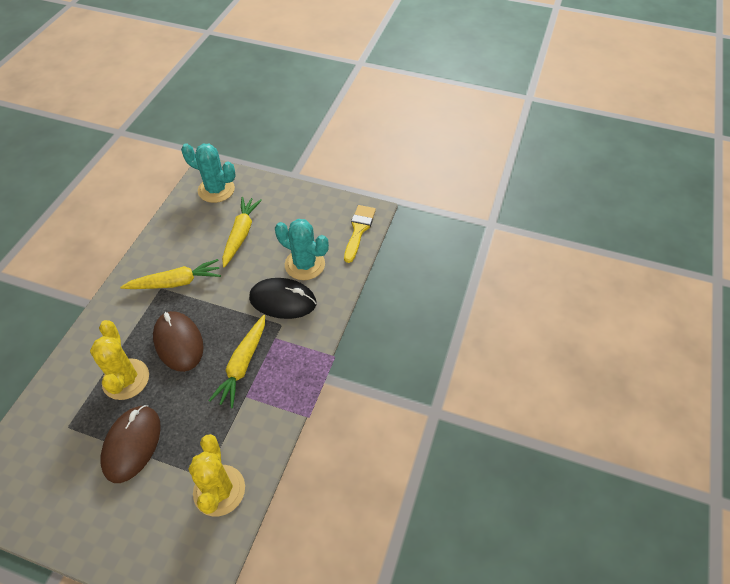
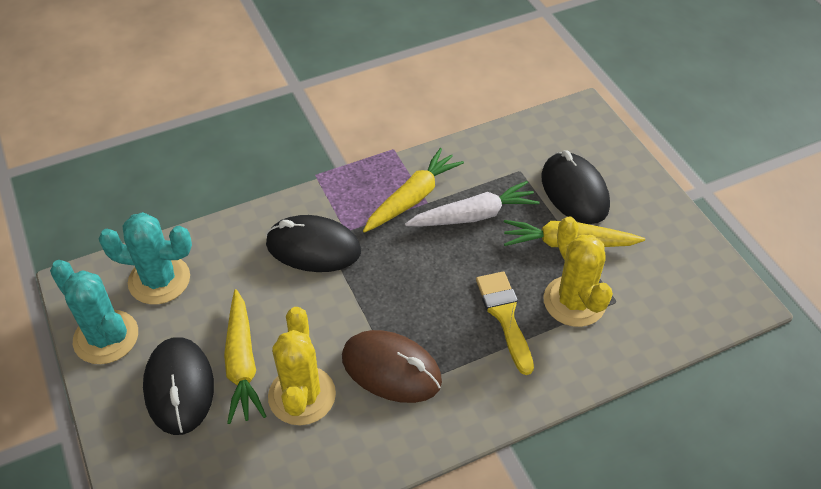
black mouse: 1 -> 3
brown mouse: 2 -> 1
white carrot: 0 -> 1

